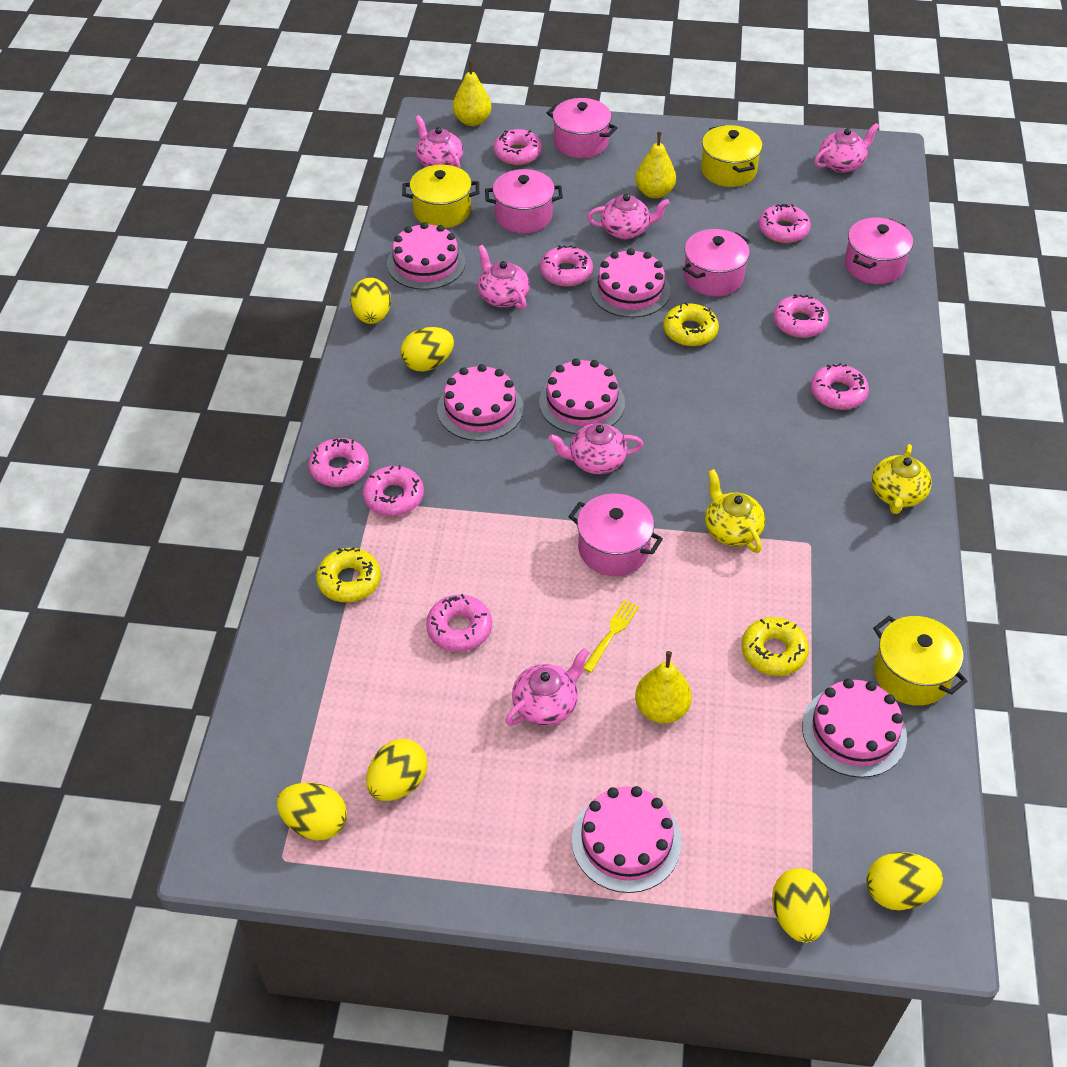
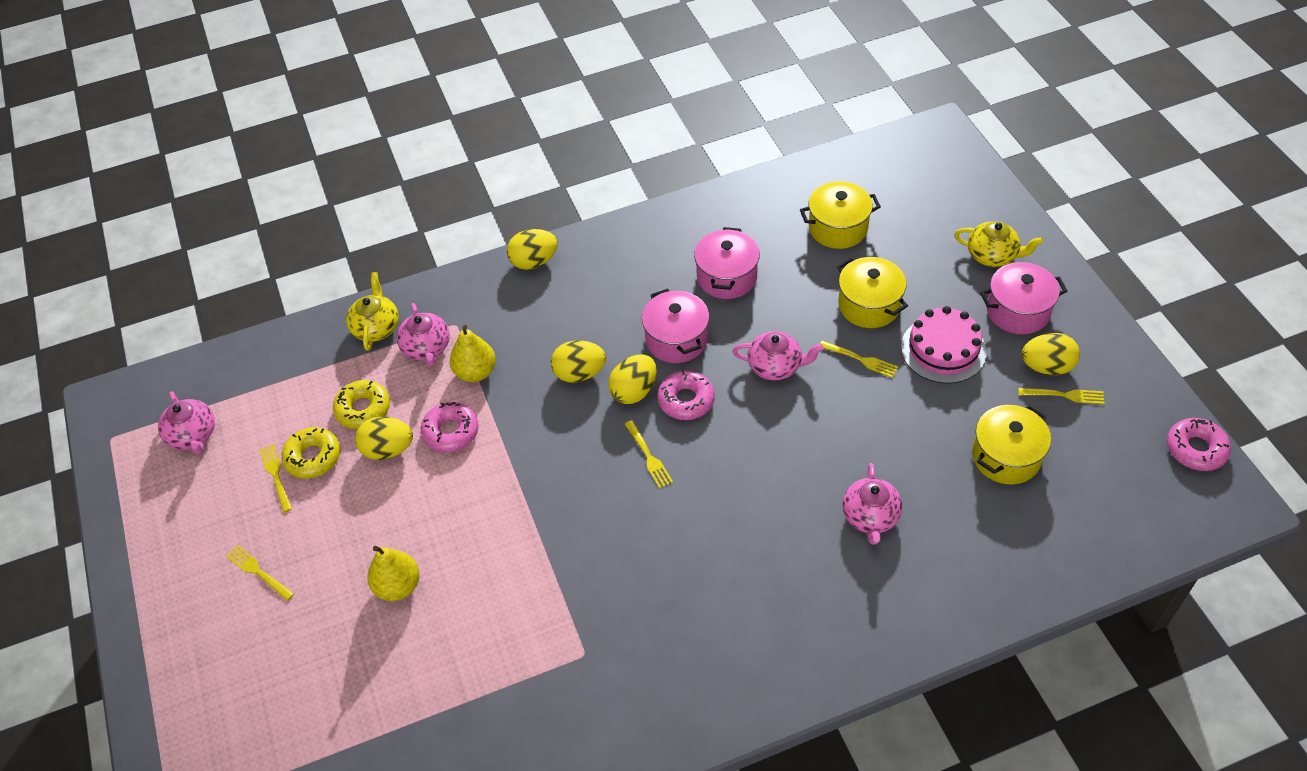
pink cake: 6 -> 1
pink donut: 8 -> 3
pink pot: 5 -> 3
pink teapot: 6 -> 4
yellow donut: 3 -> 2
yellow egg: 6 -> 5
yellow fork: 1 -> 5
yellow pear: 3 -> 2

